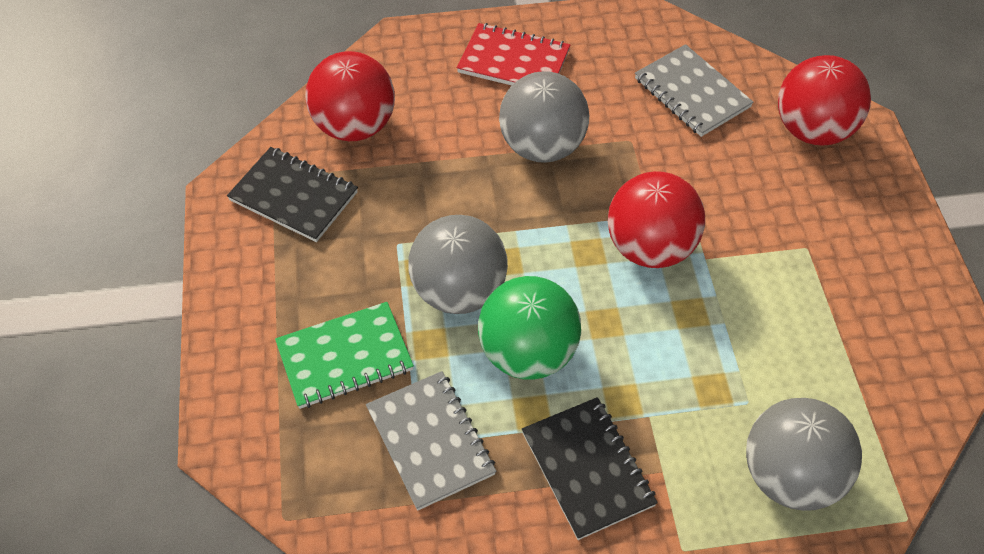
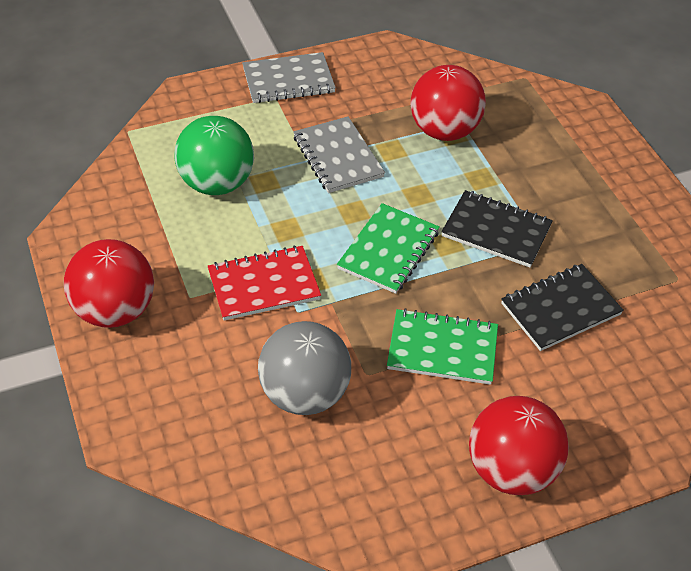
green notebook: 1 -> 2
grey ball: 3 -> 1

